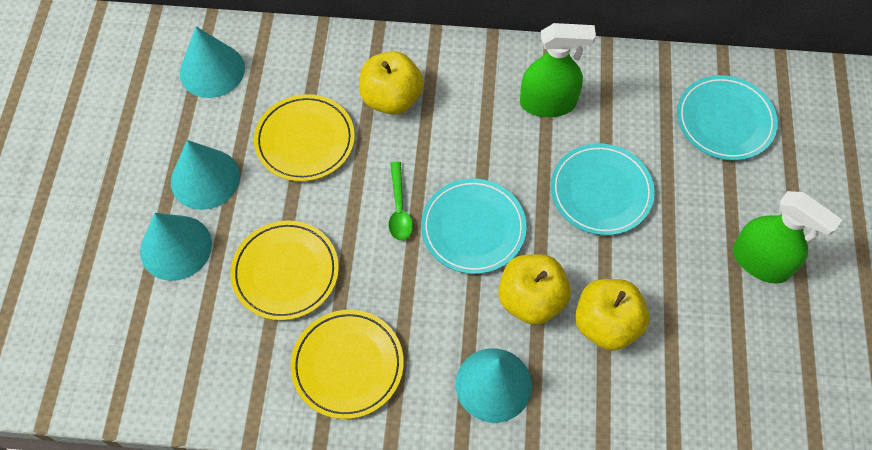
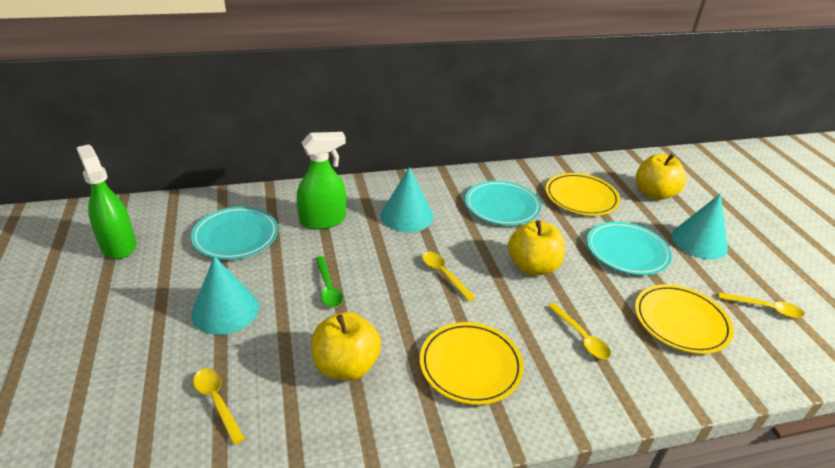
turquoise cone: 4 -> 3
yellow spoon: 0 -> 4

